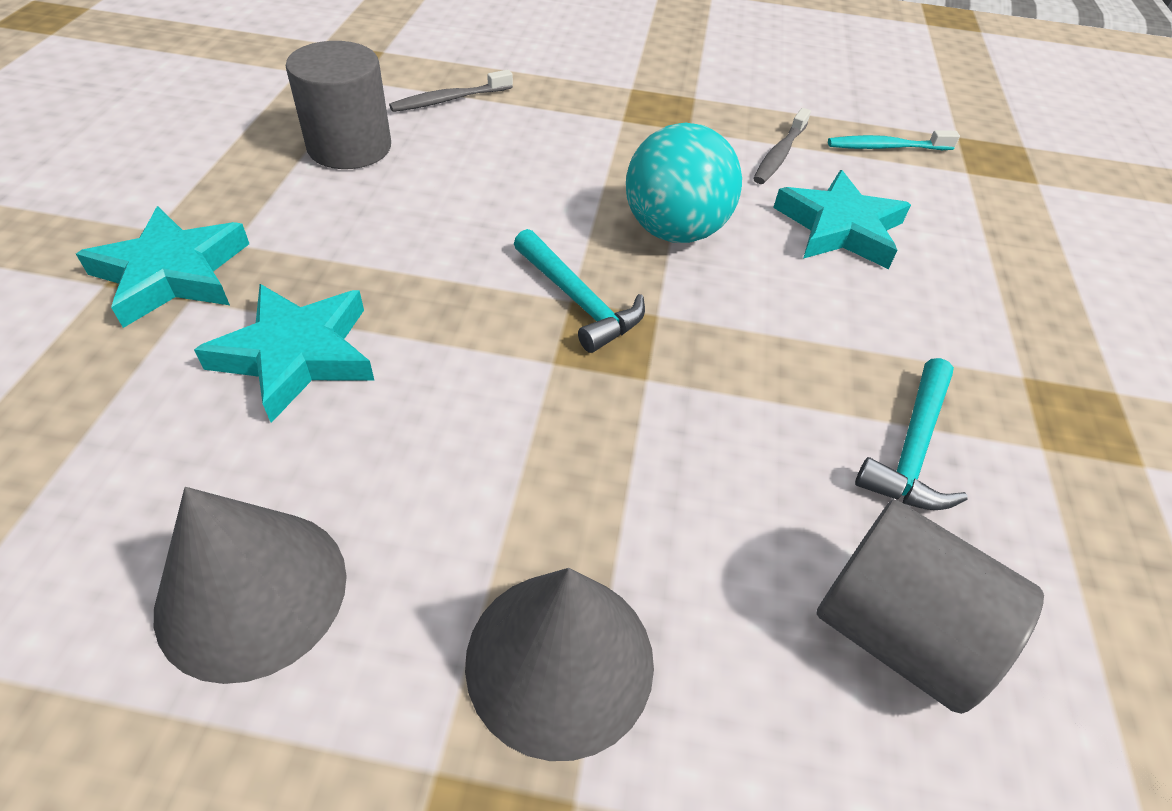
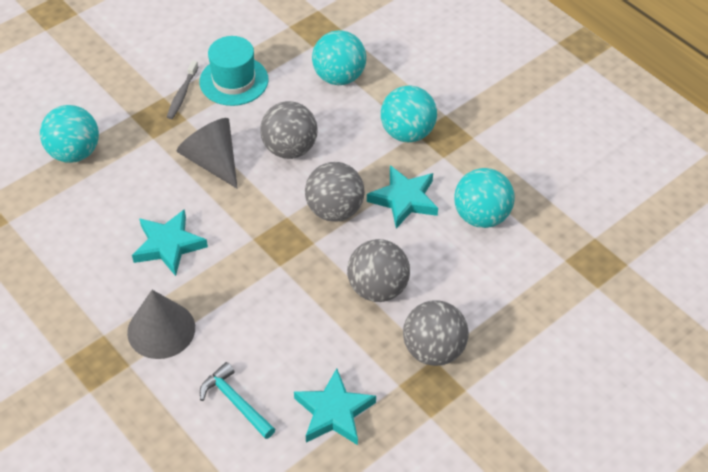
grey ball: 0 -> 4
grey cylinder: 2 -> 0
grey toothbrush: 2 -> 1
turquoise ball: 1 -> 4
turquoise hammer: 2 -> 1
turquoise hat: 0 -> 1
turquoise toothbrush: 1 -> 0

